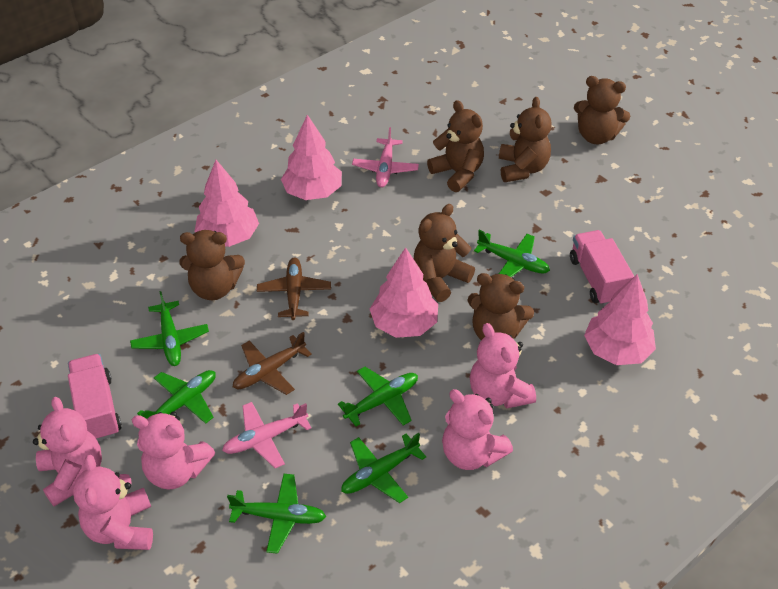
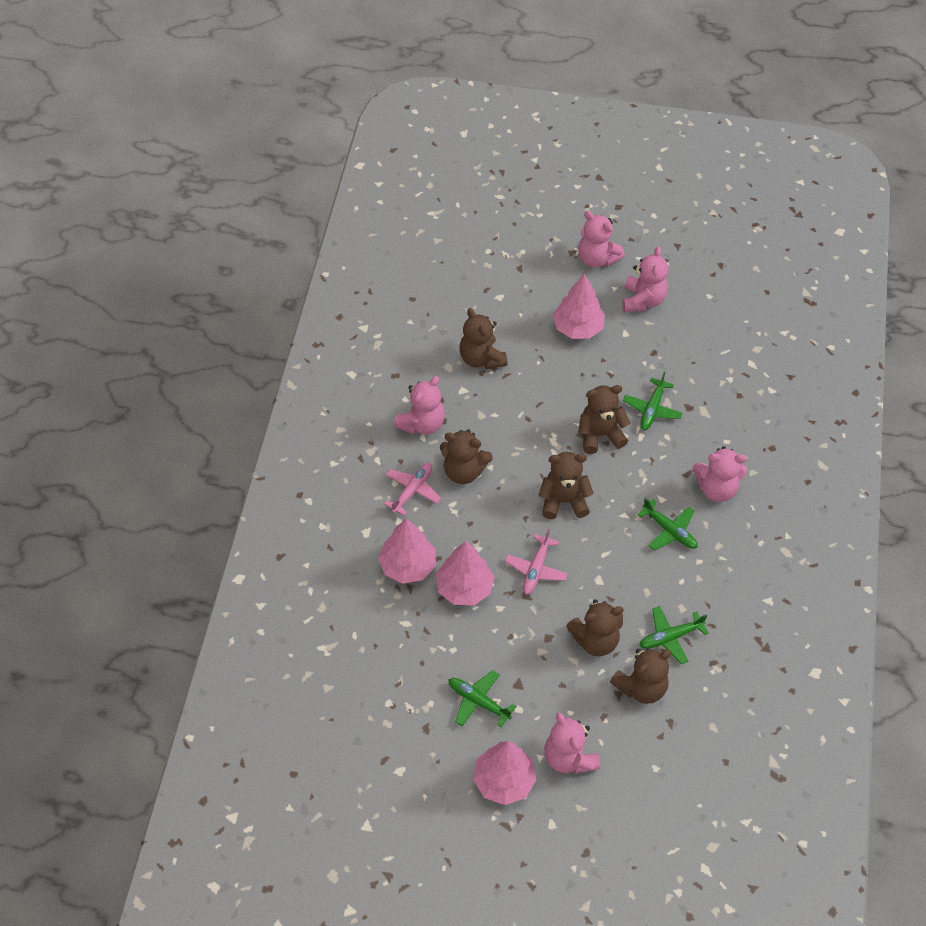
brown plane: 2 -> 0
green plane: 6 -> 4
pink truck: 2 -> 0

